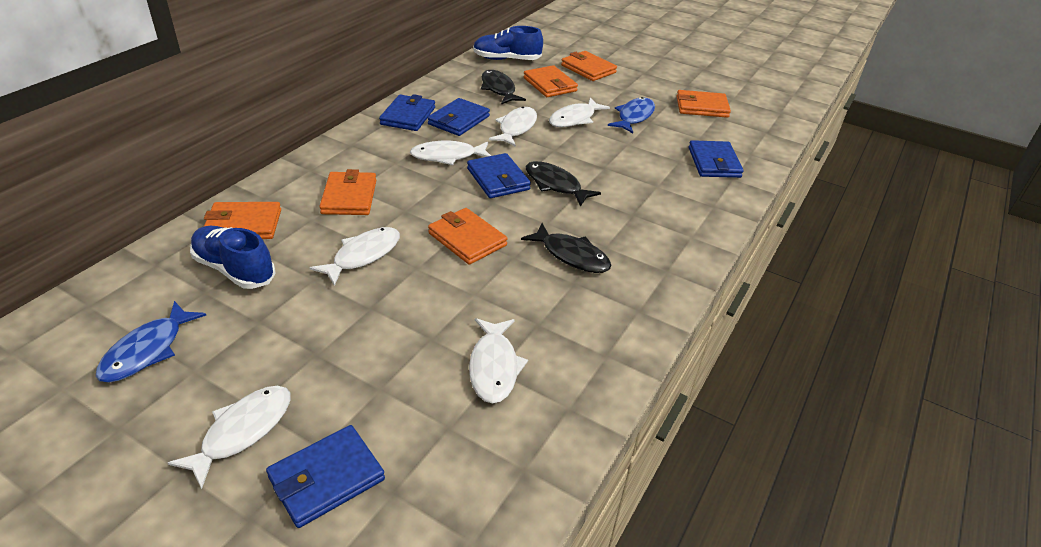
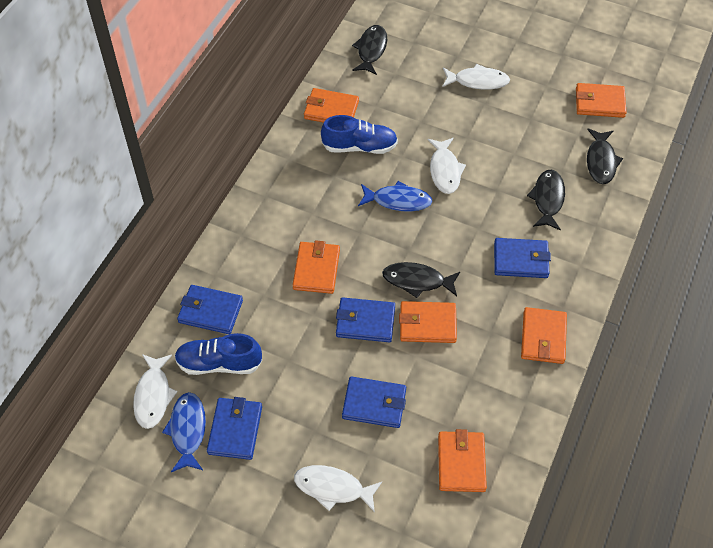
black fish: 3 -> 4
white fish: 6 -> 4

